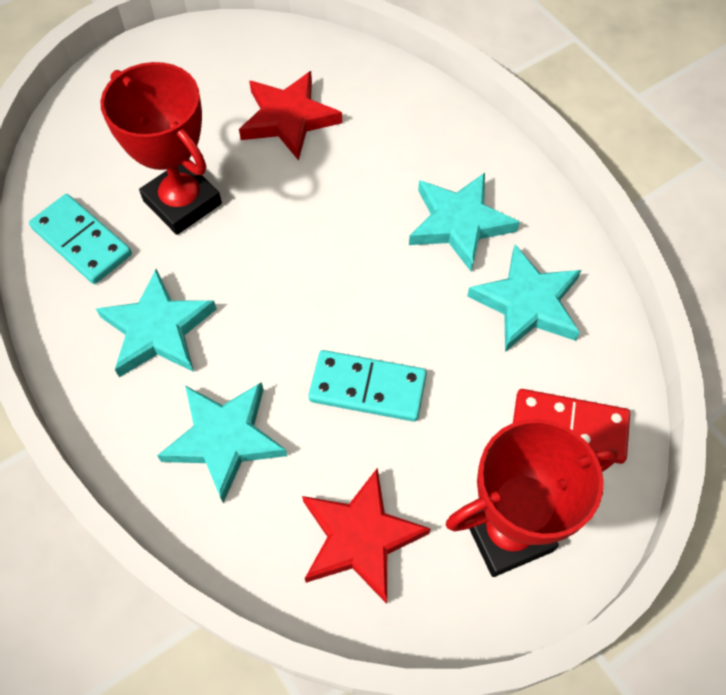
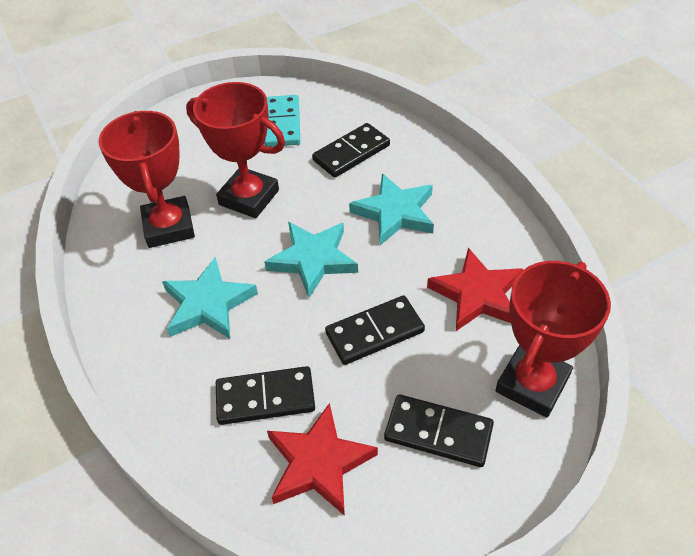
black domino: 0 -> 4
red domino: 1 -> 0
red trophy: 2 -> 3
turquoise domino: 2 -> 1
turquoise star: 4 -> 3

